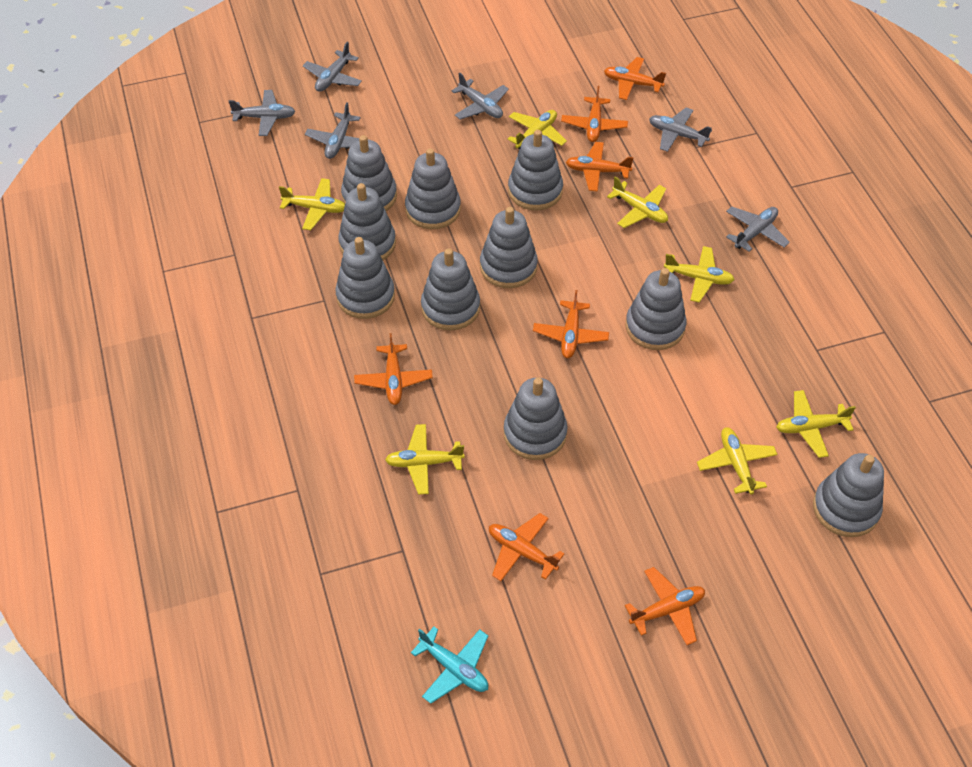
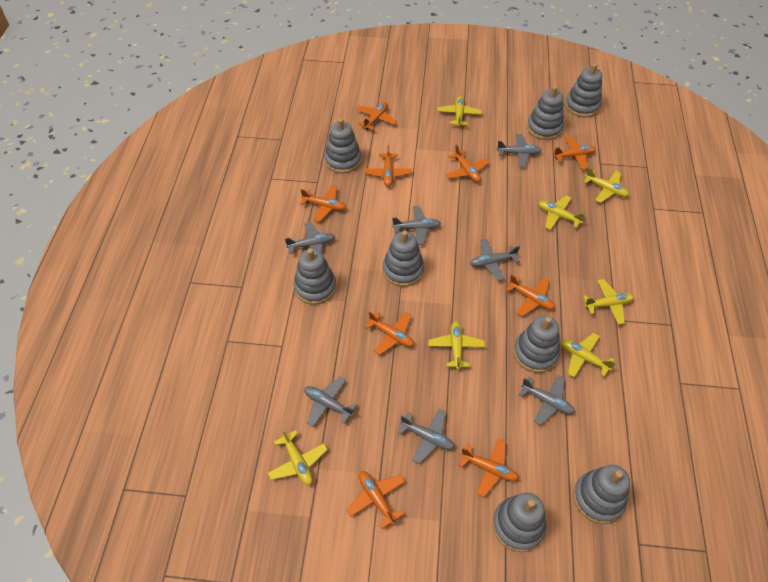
grey plane: 6 -> 7
grey stacking toy: 10 -> 8
orange plane: 7 -> 9
turquoise plane: 1 -> 0

